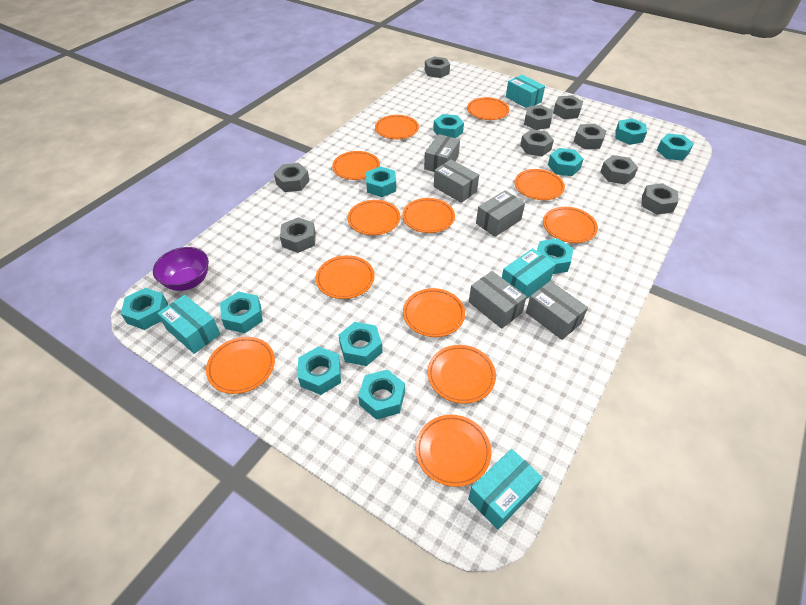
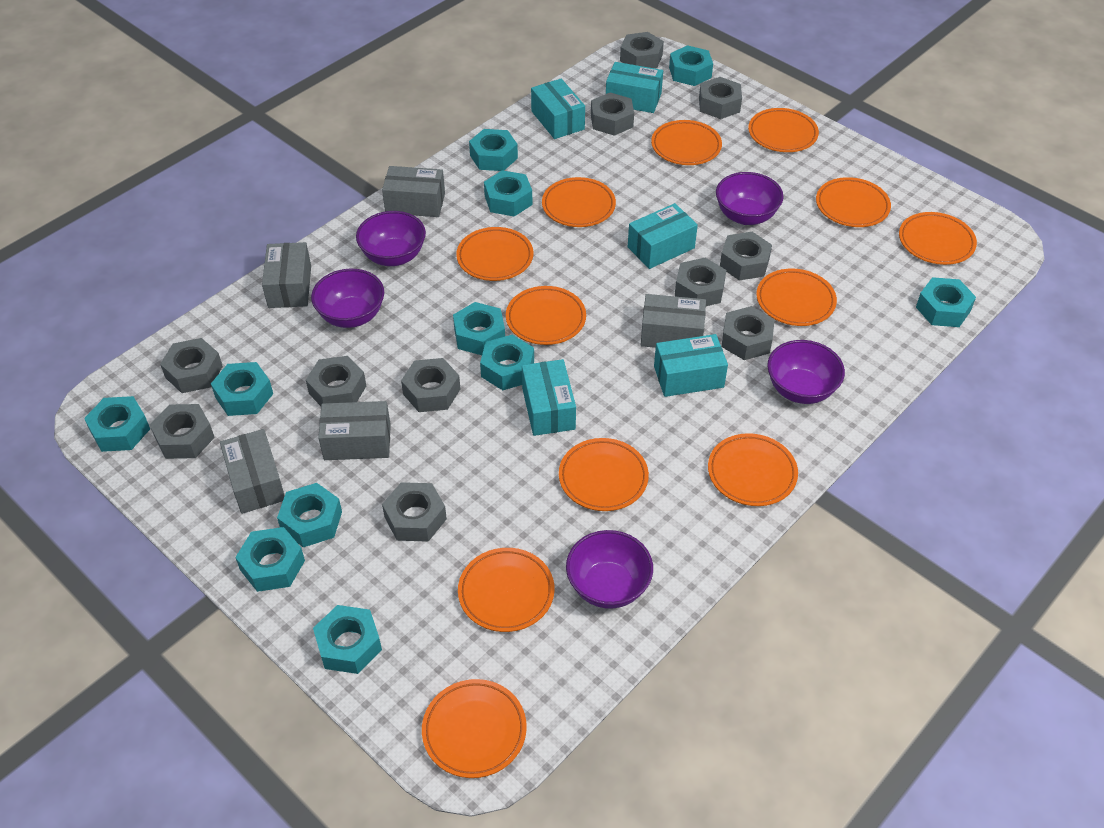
grey nut: 9 -> 11
purple bowl: 1 -> 5
turquoise box: 4 -> 5

